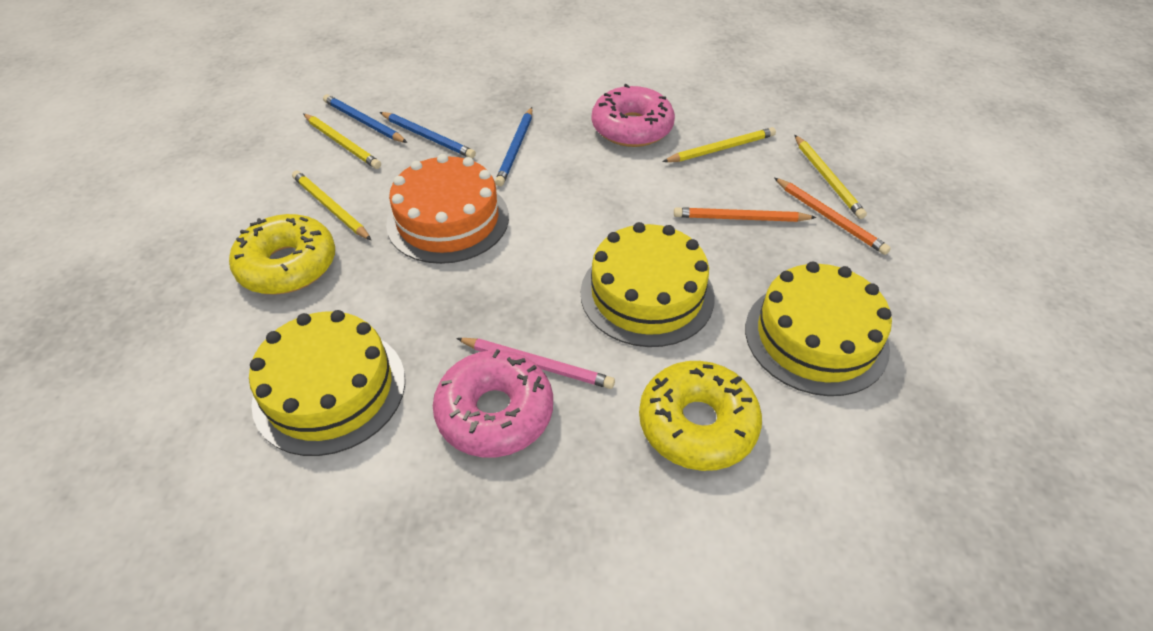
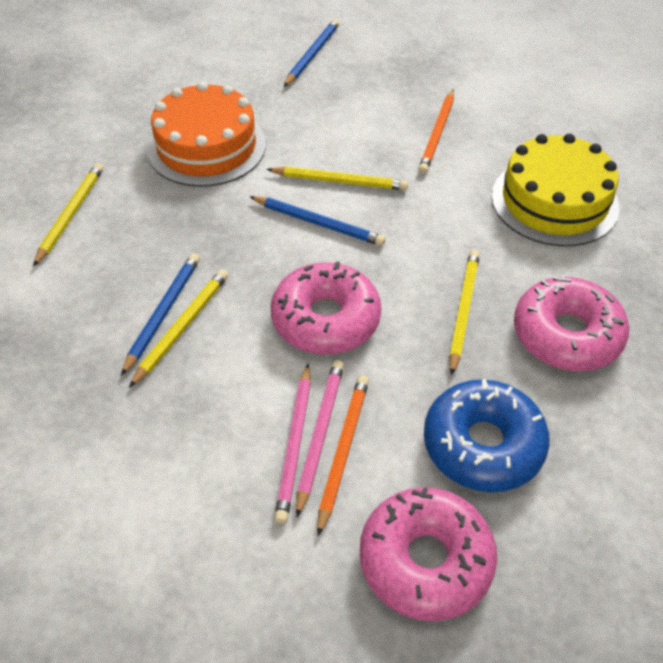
blue donut: 0 -> 1
pink donut: 2 -> 3
pink pencil: 1 -> 2
yellow cake: 3 -> 1
yellow donut: 2 -> 0

